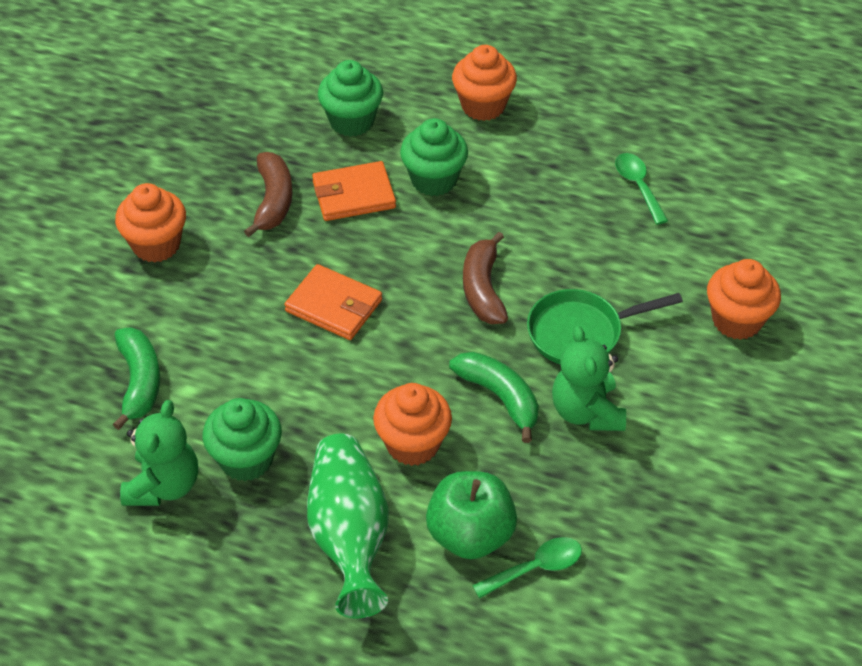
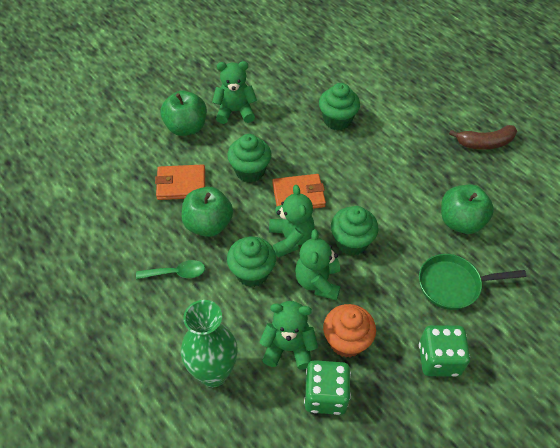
brown banana: 2 -> 1
green apple: 1 -> 3
green banana: 2 -> 0
green cupcake: 3 -> 4
green dice: 0 -> 2
green spoon: 2 -> 1
green teddy bear: 2 -> 4
orange cupcake: 4 -> 1

